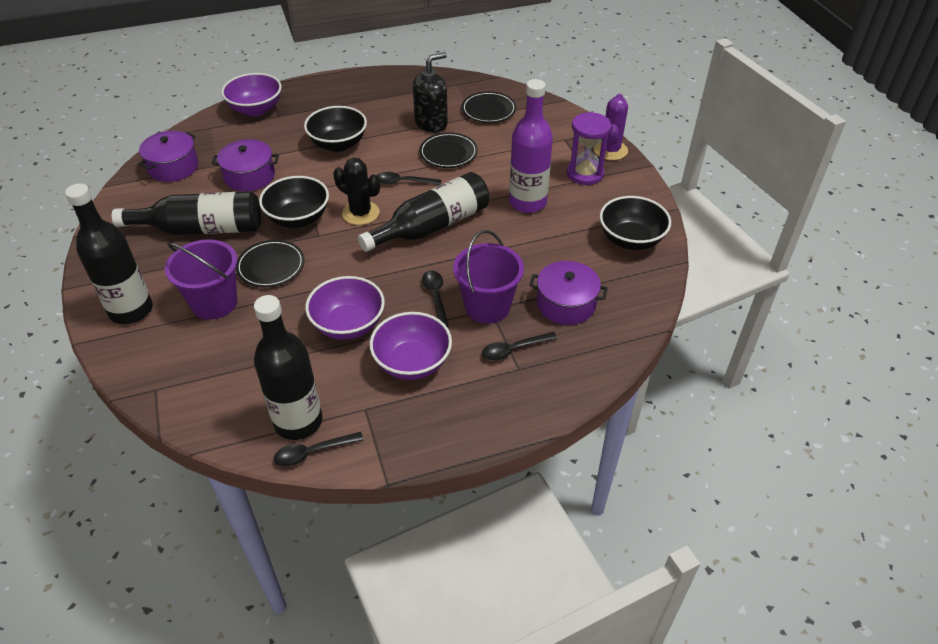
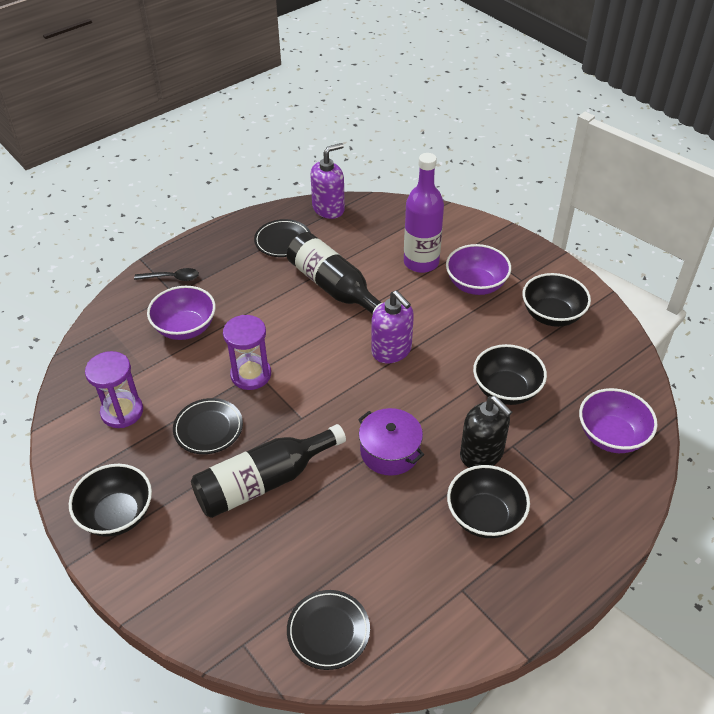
black bottle: 4 -> 2
black bowl: 3 -> 4
black cactus: 1 -> 0
black spoon: 4 -> 1
purple bucket: 2 -> 0
purple cactus: 1 -> 0
purple hourglass: 1 -> 2
purple pot: 3 -> 1
purple soap dispenser: 0 -> 2

